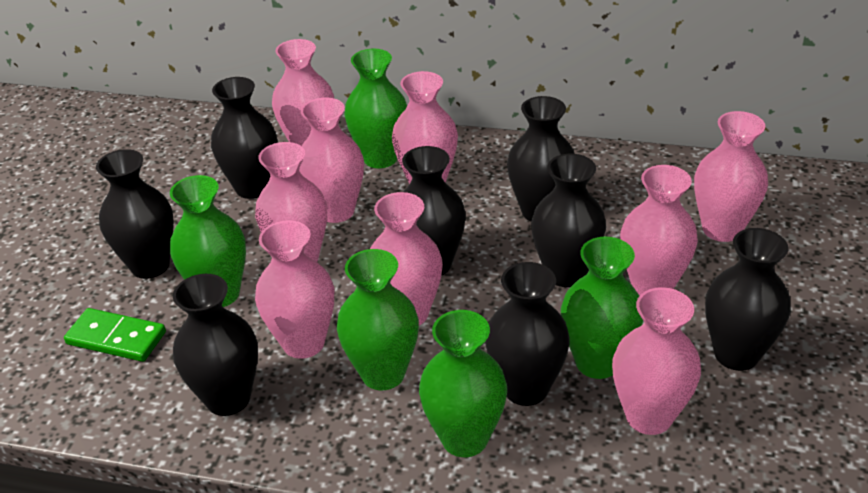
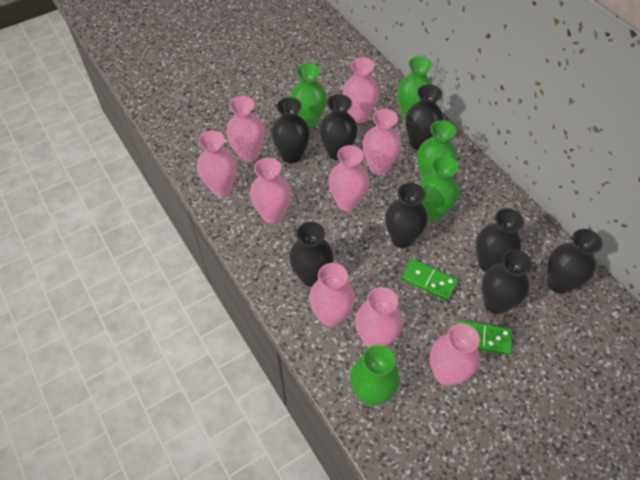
green domino: 1 -> 2

